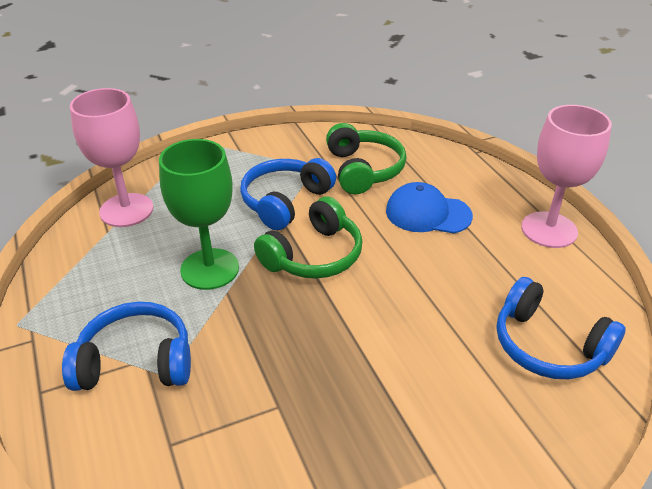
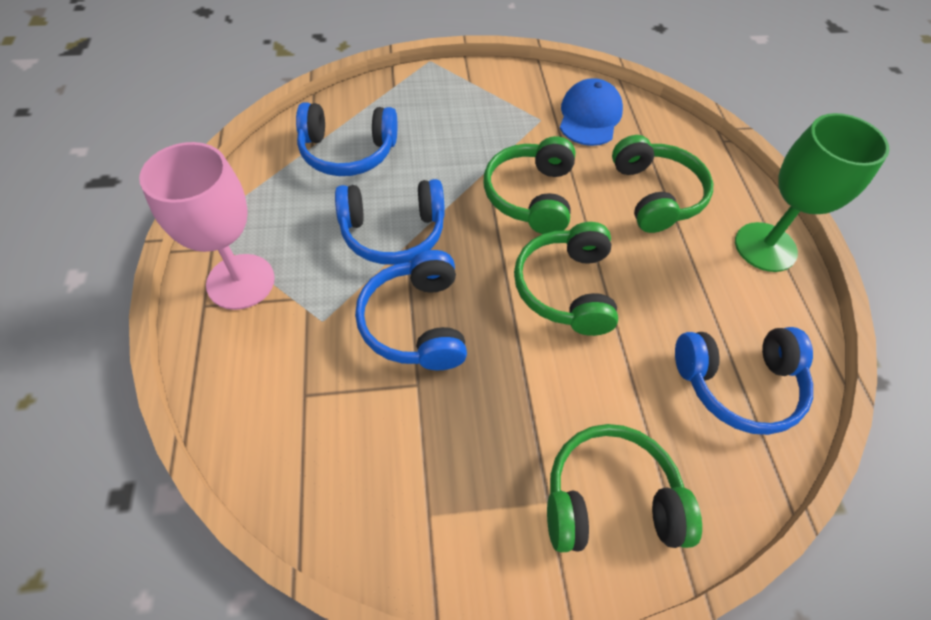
blue headphones: 3 -> 4
green headphones: 2 -> 4
pink goblet: 2 -> 1

